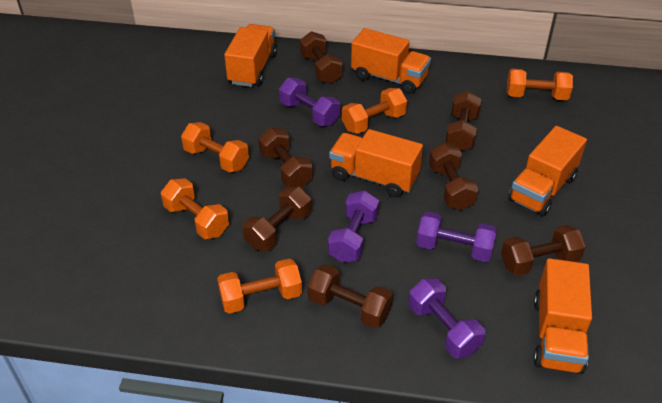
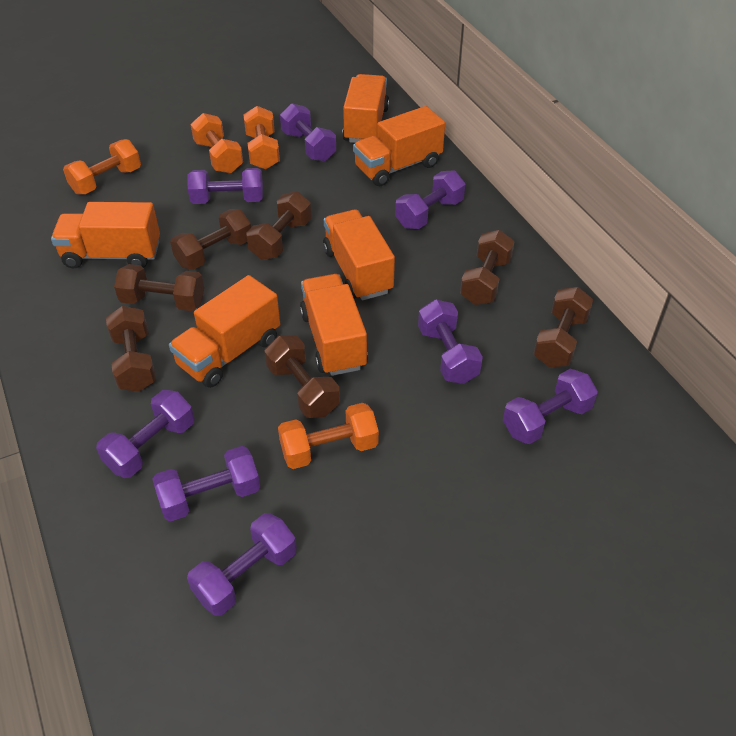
orange dumbbell: 5 -> 4
orange truck: 5 -> 6
purple dumbbell: 4 -> 8

